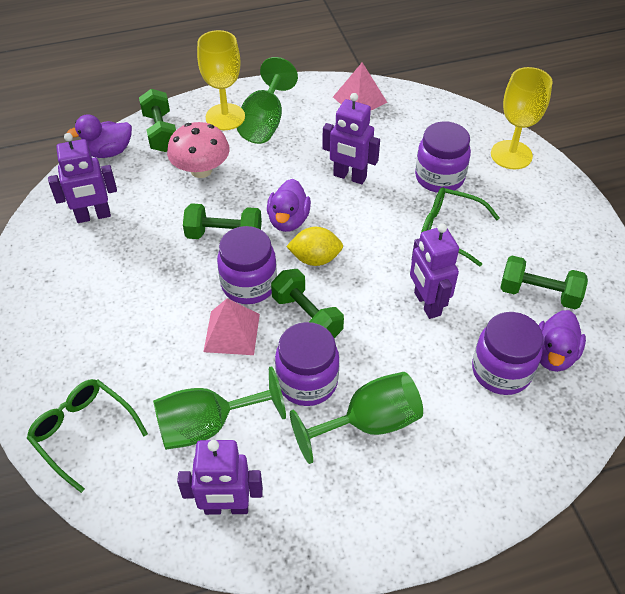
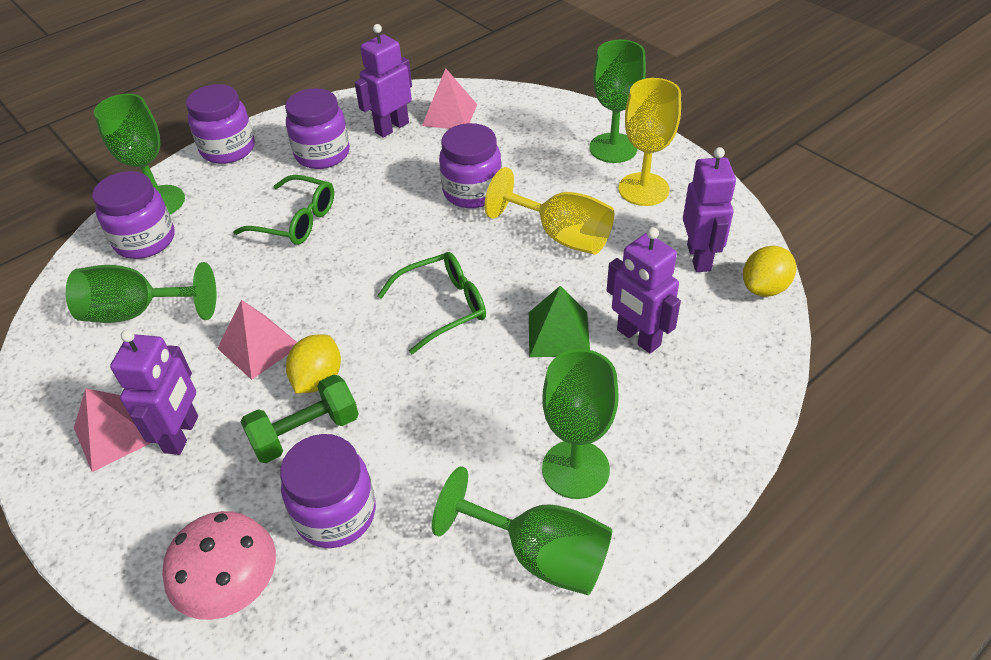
green dumbbell: 4 -> 1
green goblet: 3 -> 5
green pyramid: 0 -> 1
pink pyramid: 2 -> 3
purple duck: 3 -> 0
purple jar: 4 -> 5
yellow lemon: 1 -> 2

